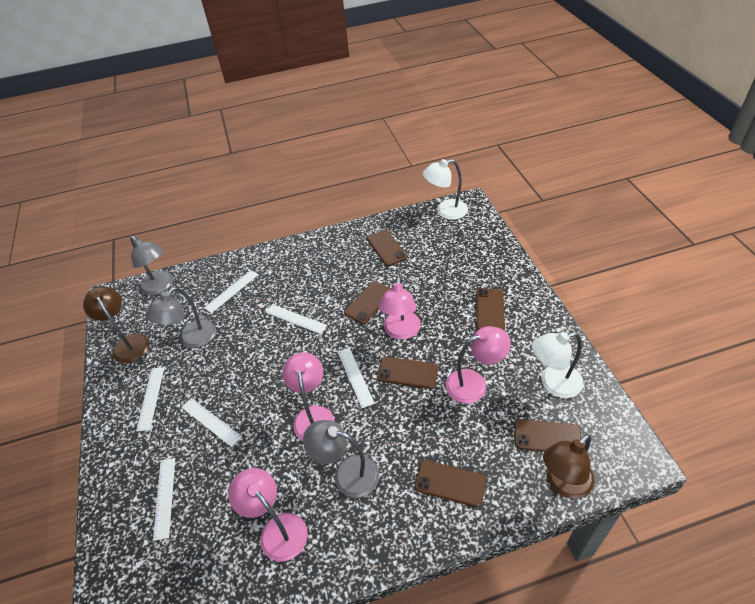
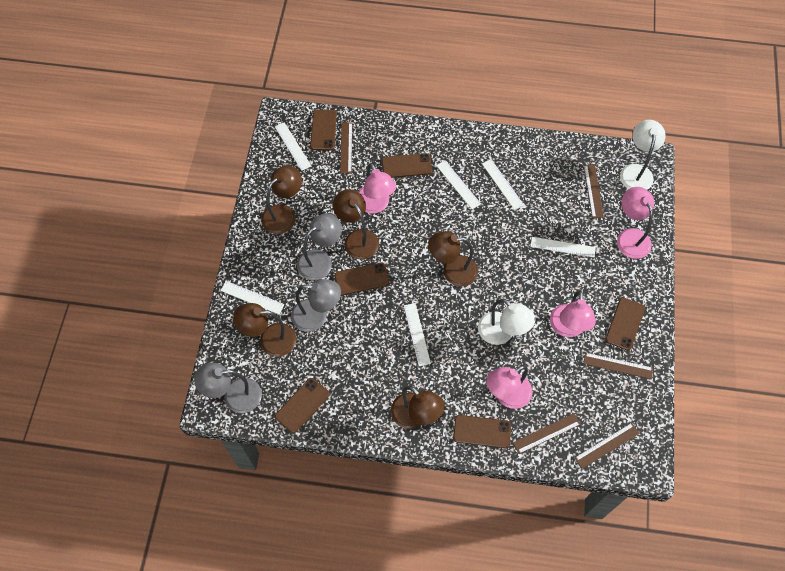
brown lamp: 2 -> 5
brown ruler: 0 -> 5

